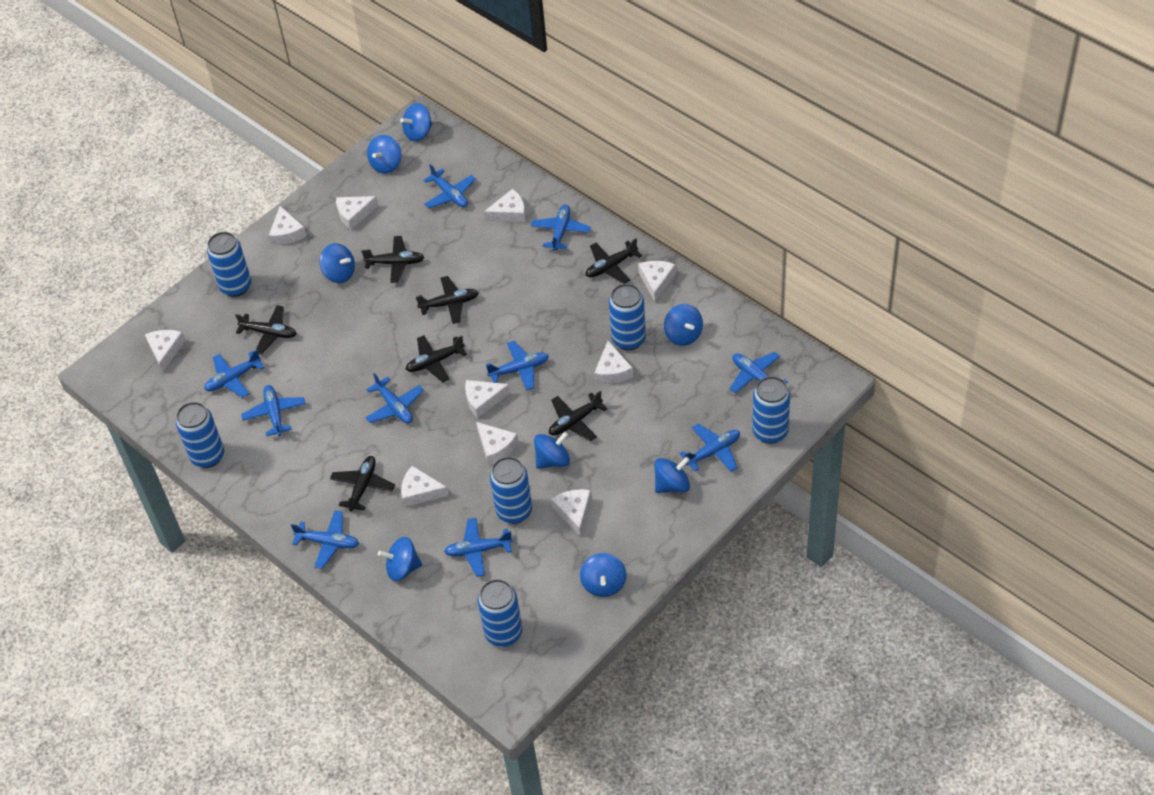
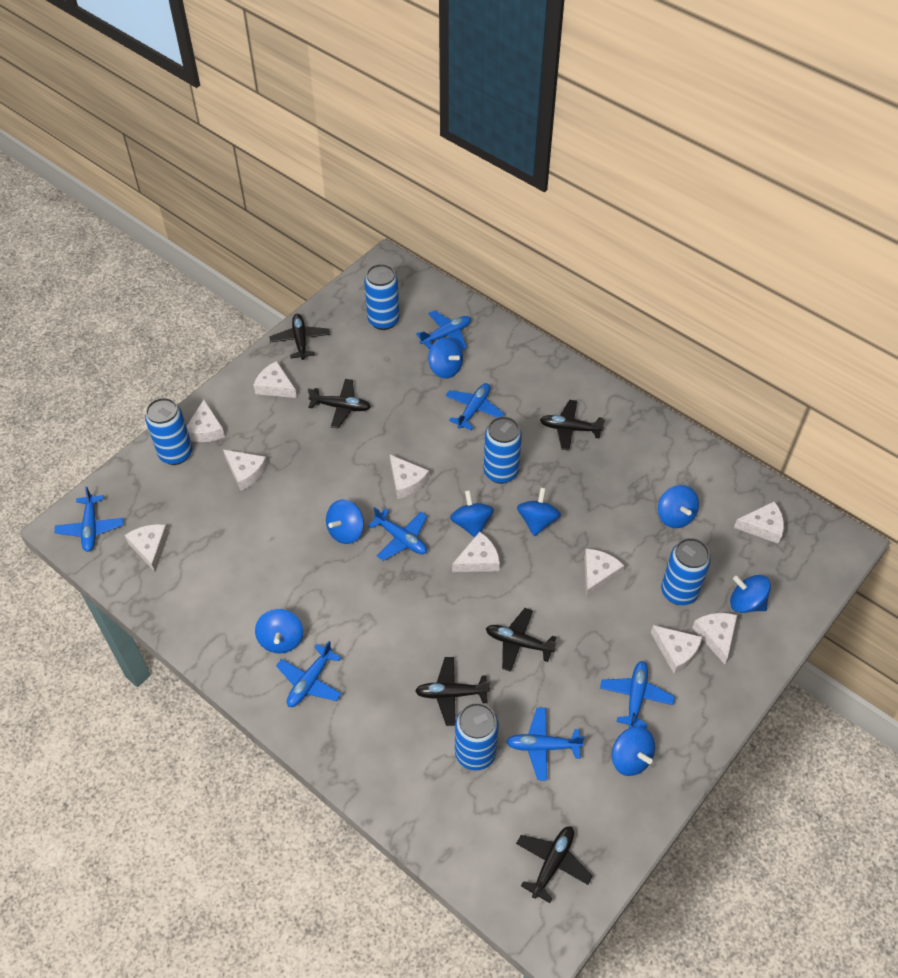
black plane: 7 -> 6
blue can: 6 -> 5
blue plane: 10 -> 7

